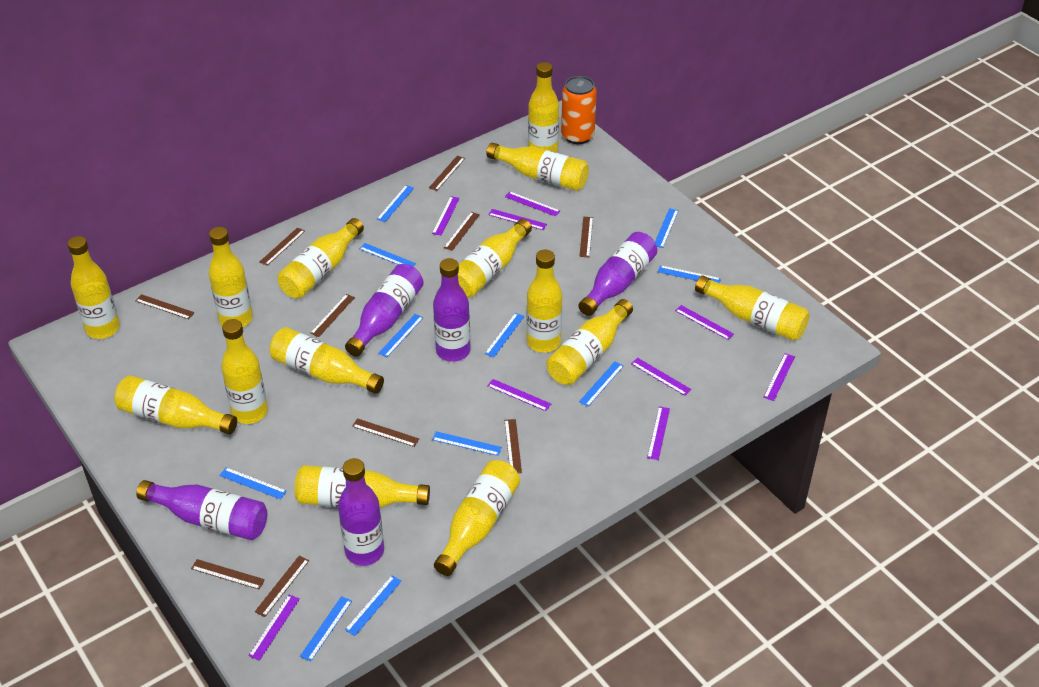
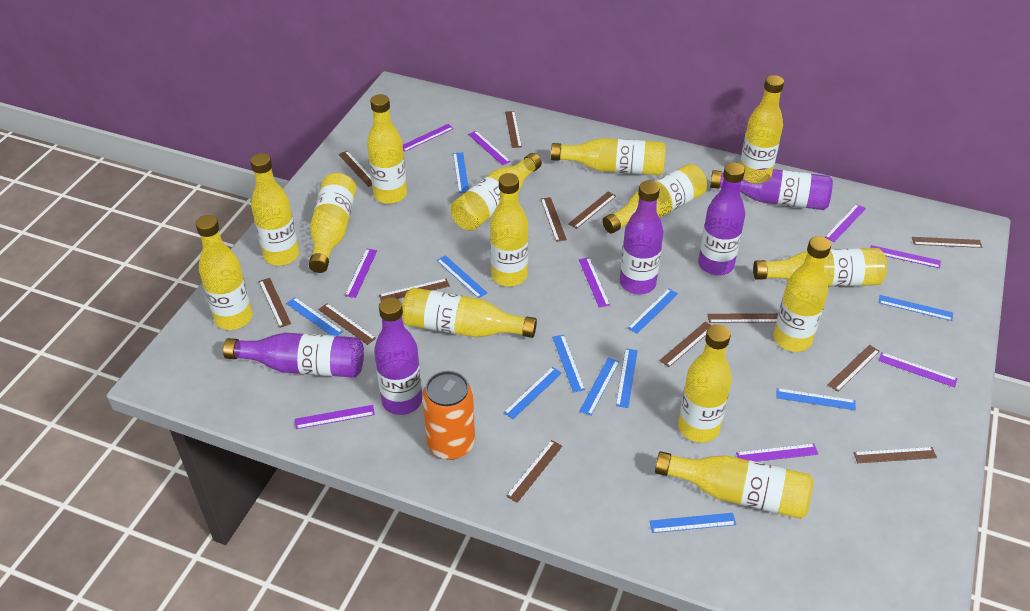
brown ruler: 10 -> 13

